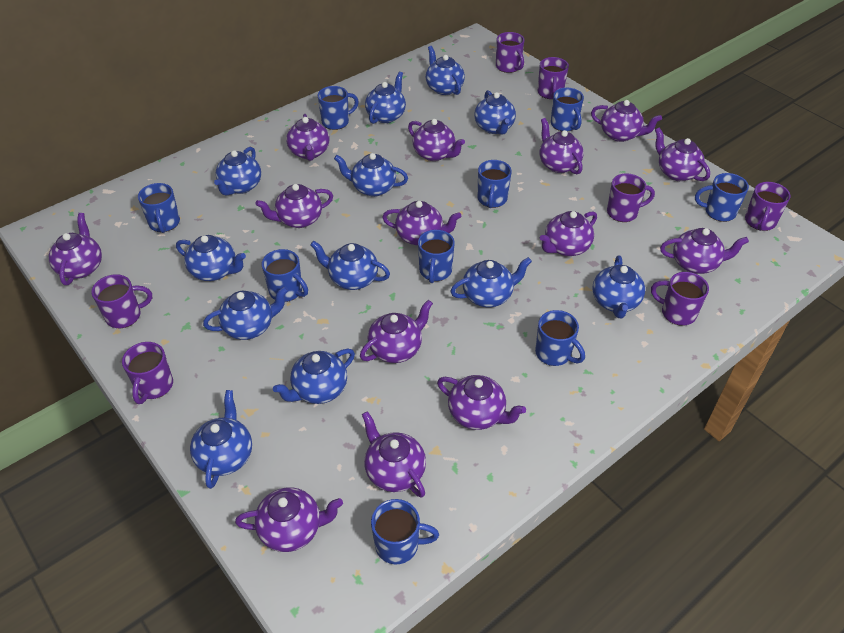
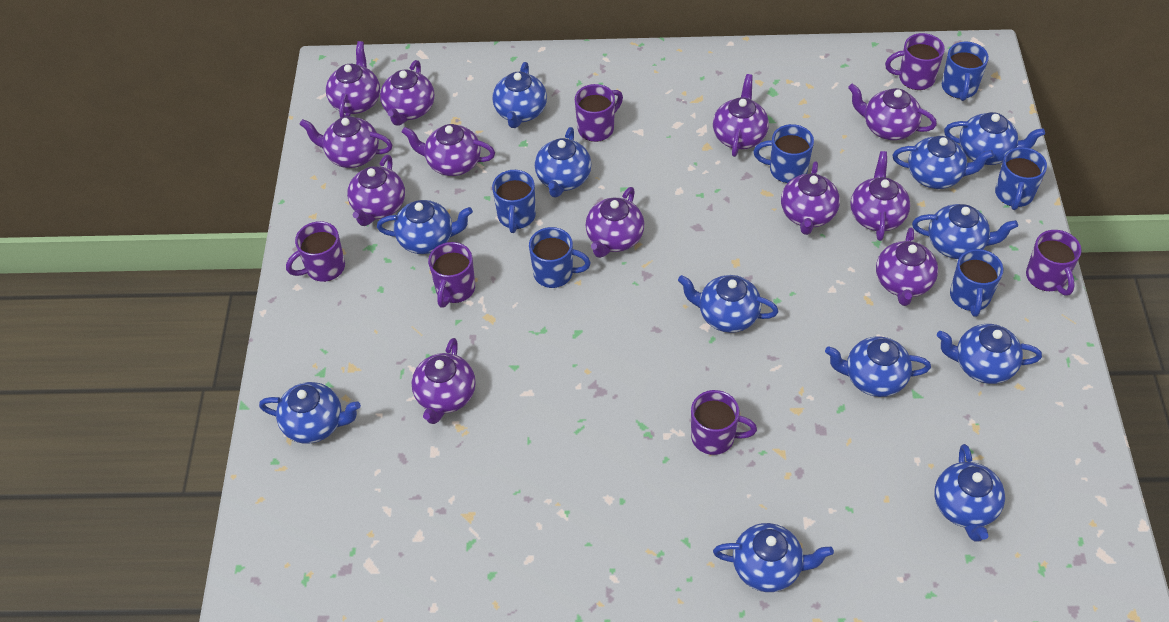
blue mug: 9 -> 6
purple mug: 7 -> 6
purple teapot: 14 -> 12

